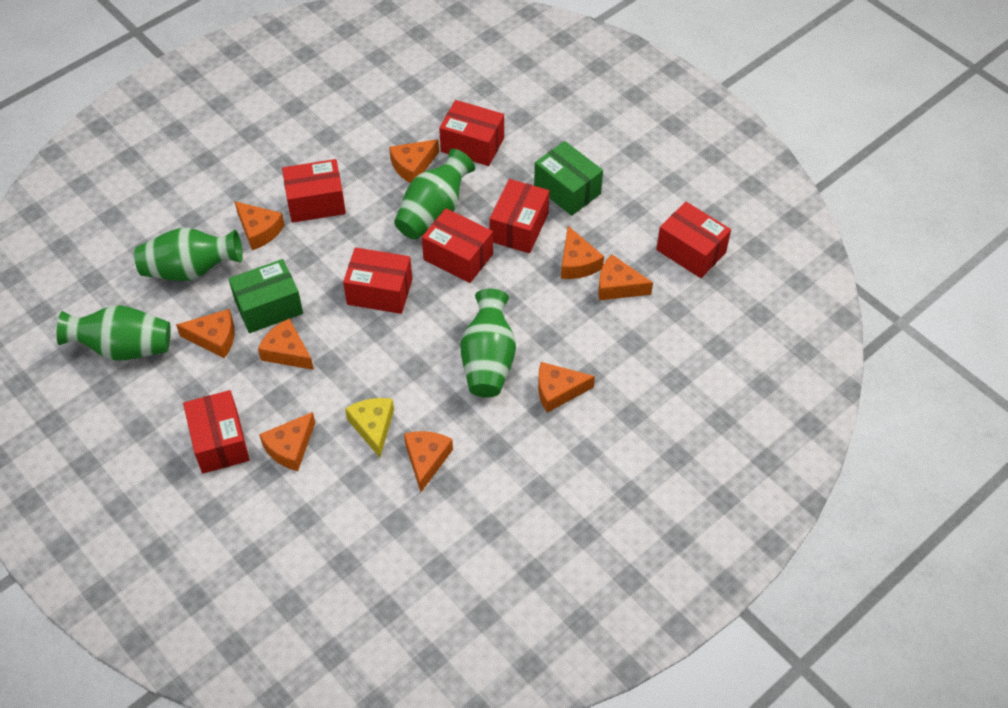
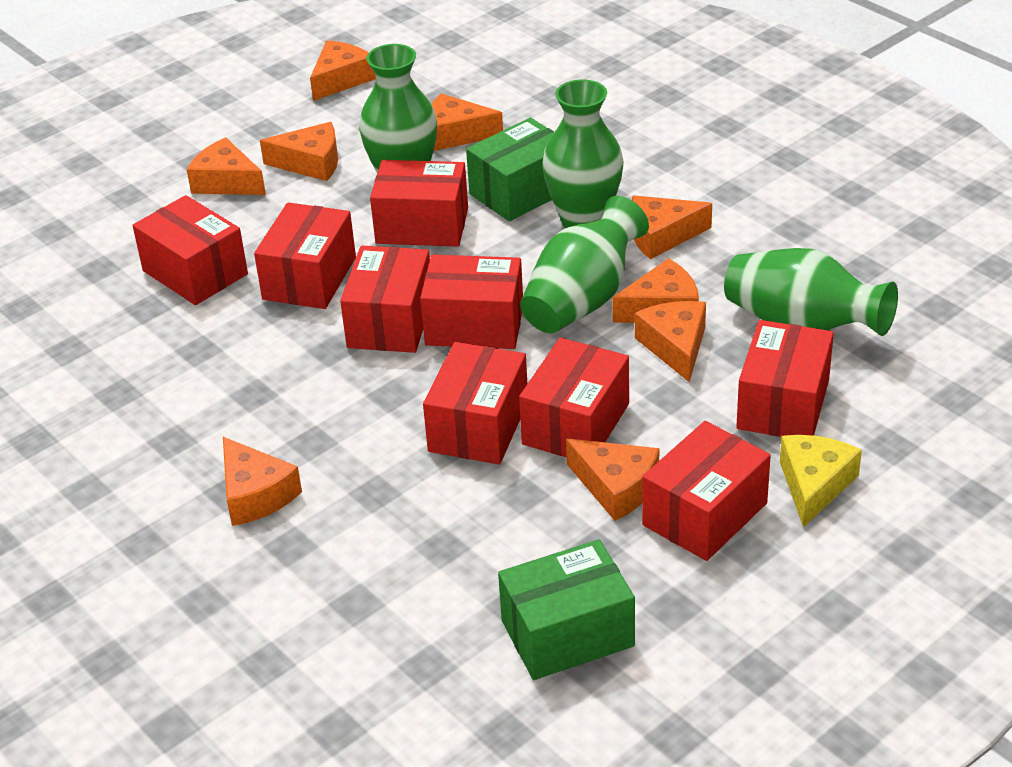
red box: 7 -> 9

